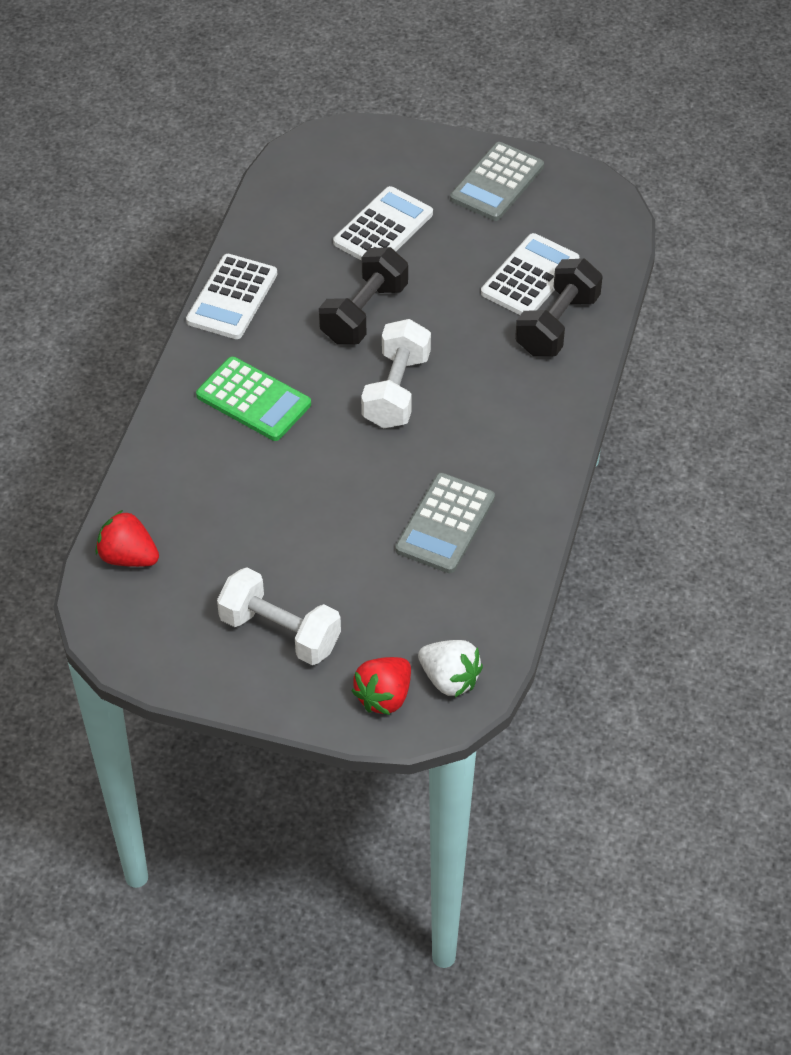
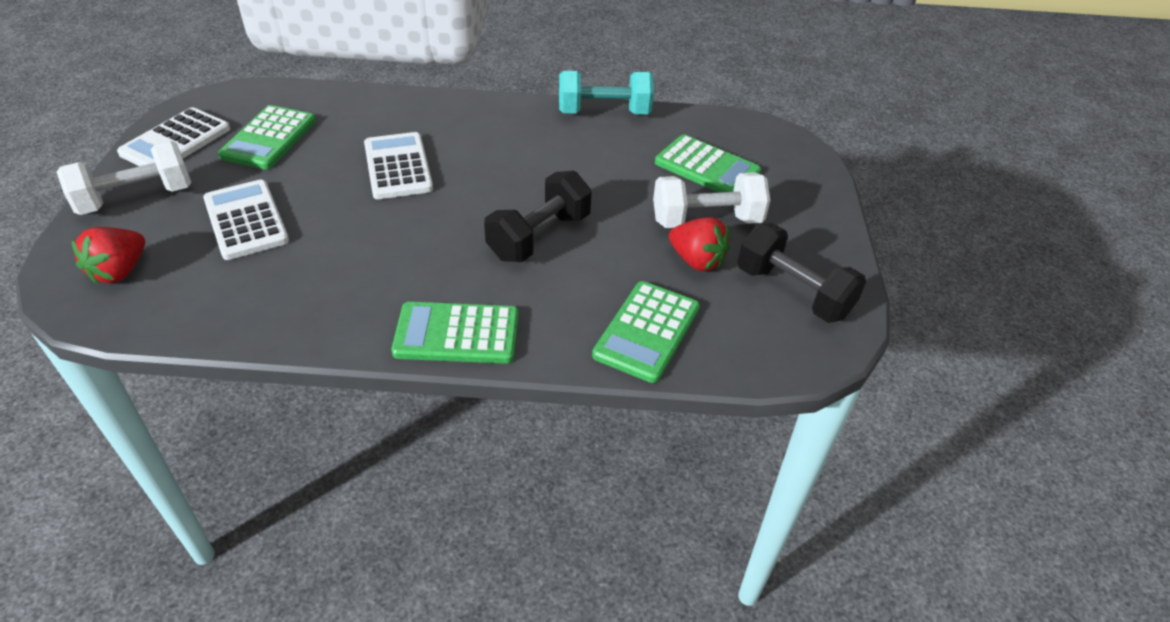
green calculator: 1 -> 4
grey calculator: 2 -> 0
turquoise dumbbell: 0 -> 1
white strawberry: 1 -> 0

